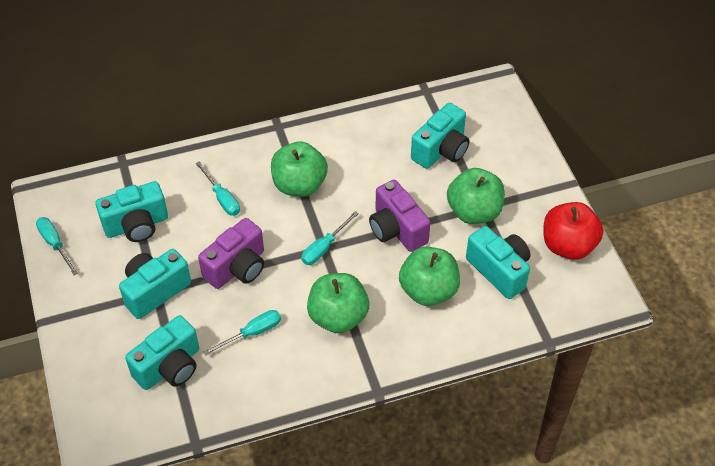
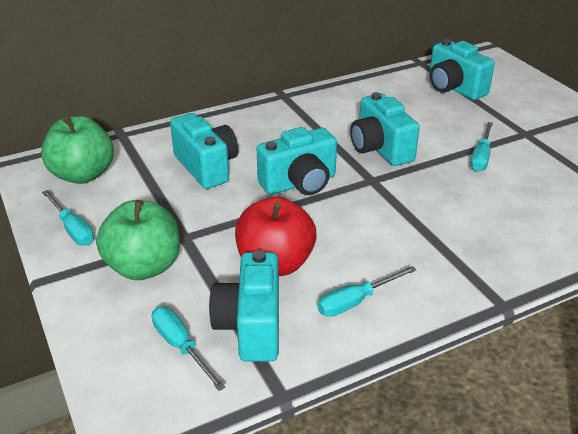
green apple: 4 -> 2
purple camera: 2 -> 0

